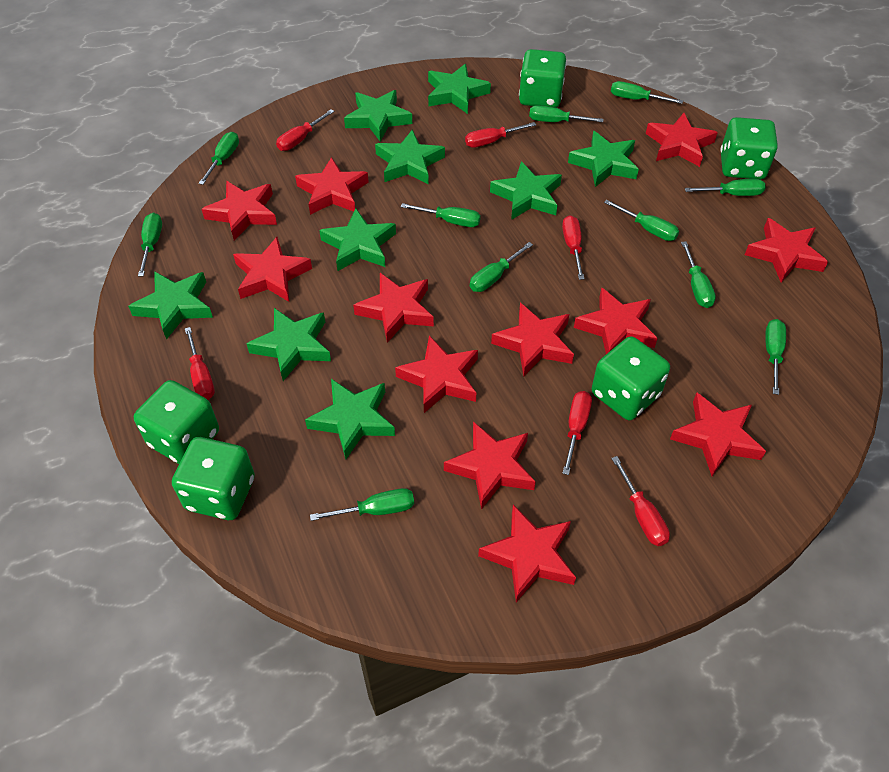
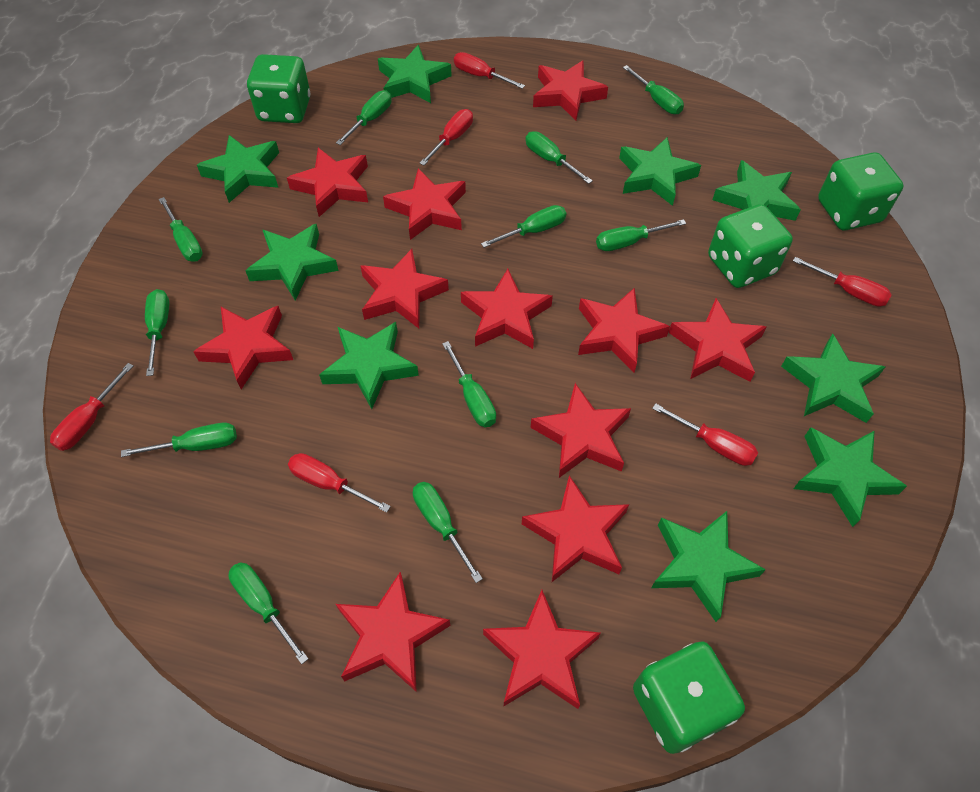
green dice: 5 -> 4

